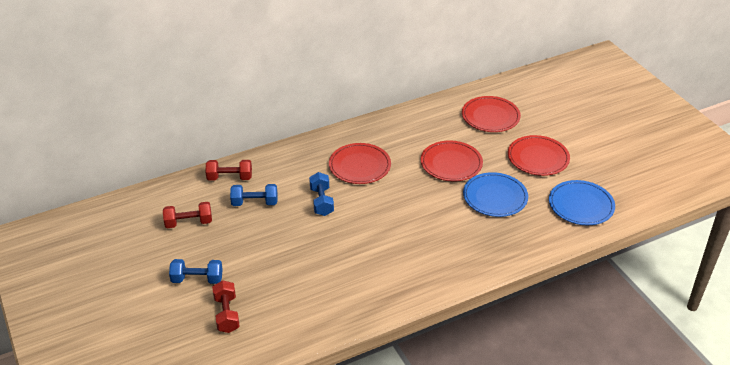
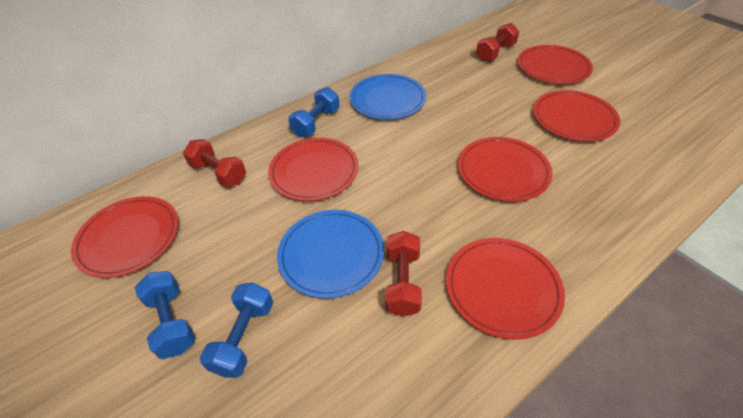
red plate: 4 -> 6

